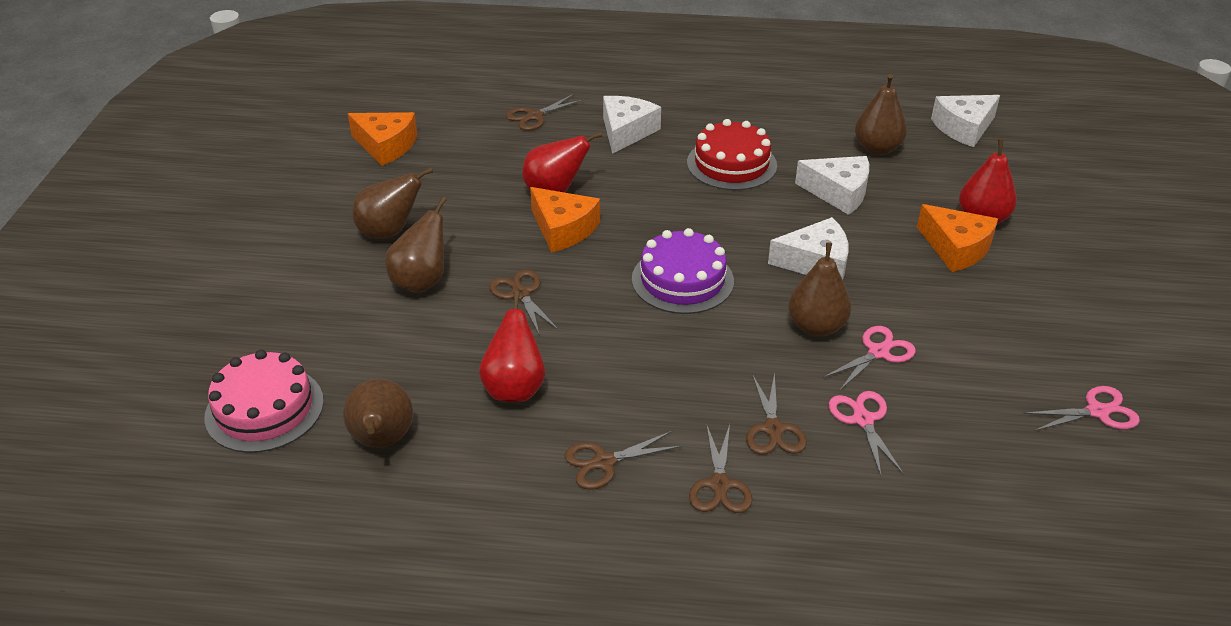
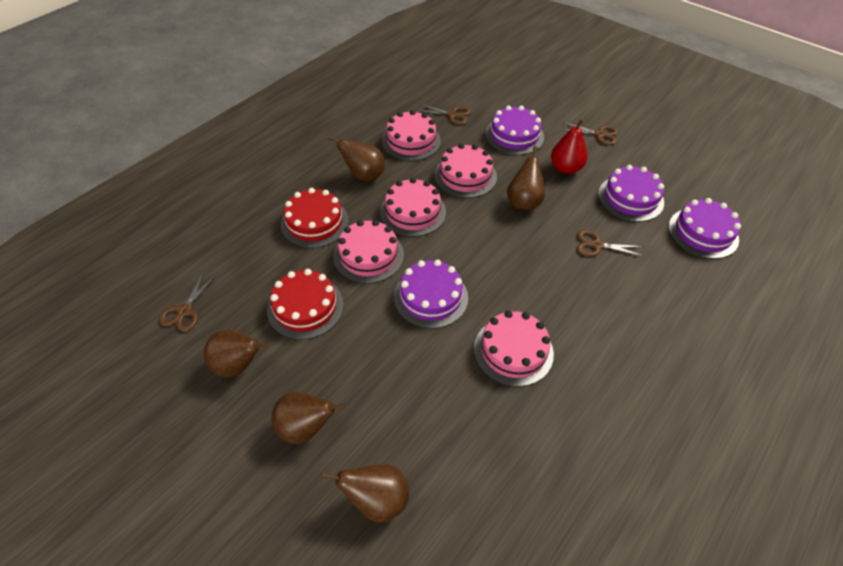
brown scissors: 5 -> 4
orange cheese: 3 -> 0
pink cake: 1 -> 5
pink scissors: 3 -> 0
purple cake: 1 -> 4
red cake: 1 -> 2
red pear: 3 -> 1
white cheese: 4 -> 0

